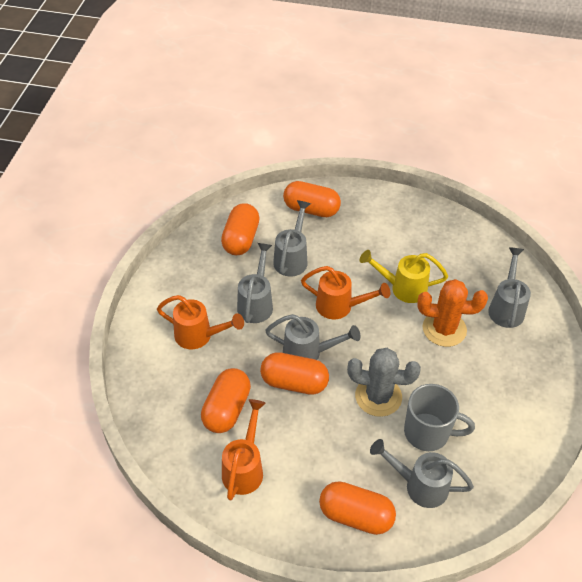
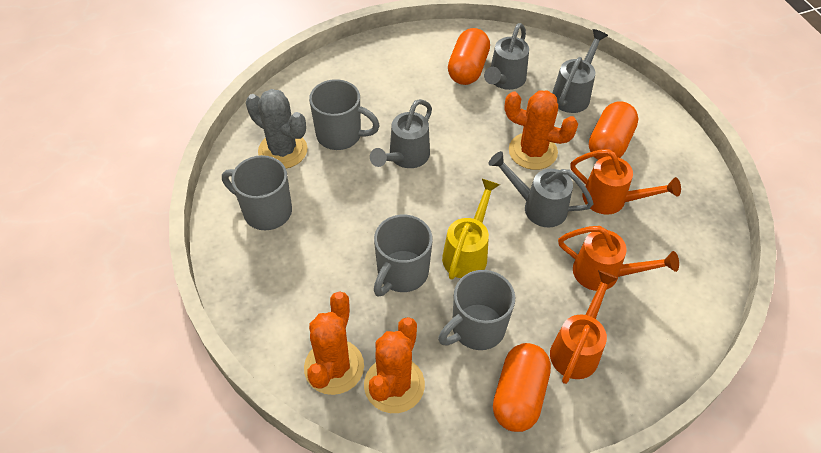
grey mug: 1 -> 4
grey watering can: 5 -> 4
orange cactus: 1 -> 3
orange capsule: 5 -> 3

